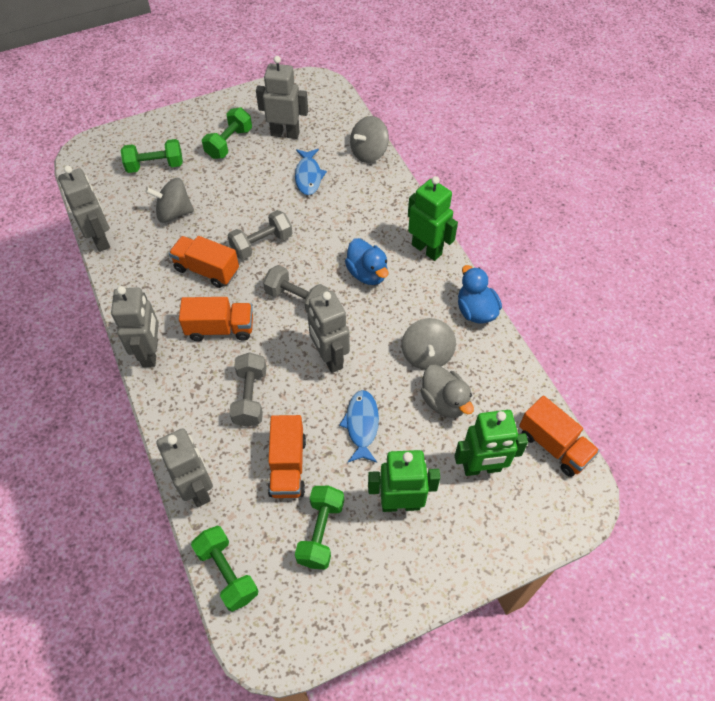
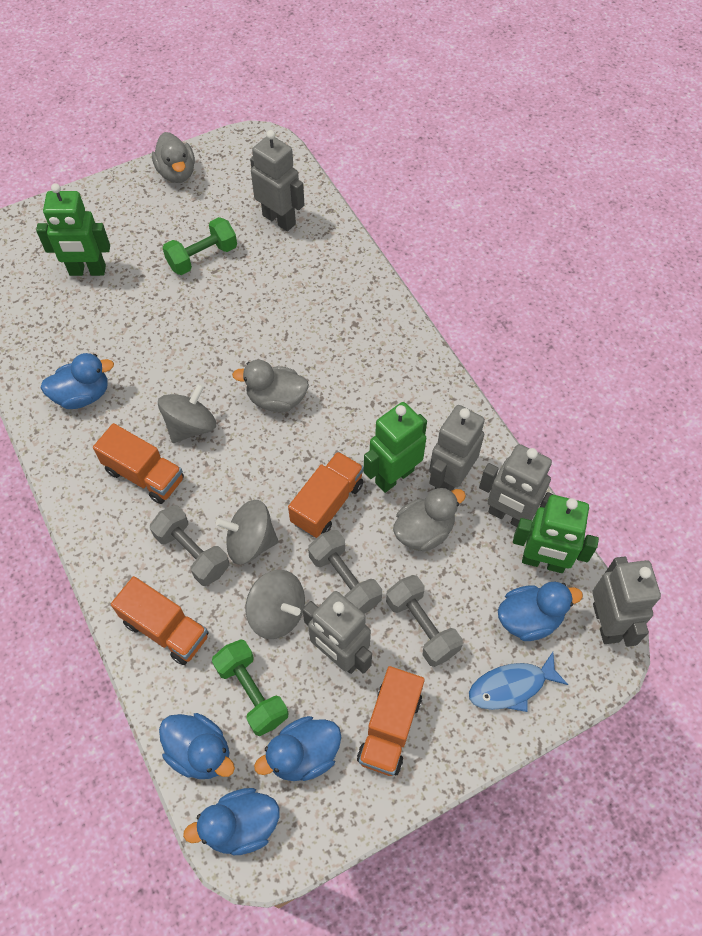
blue duck: 2 -> 5
blue fish: 2 -> 1
green dumbbell: 4 -> 2
grey duck: 1 -> 3

